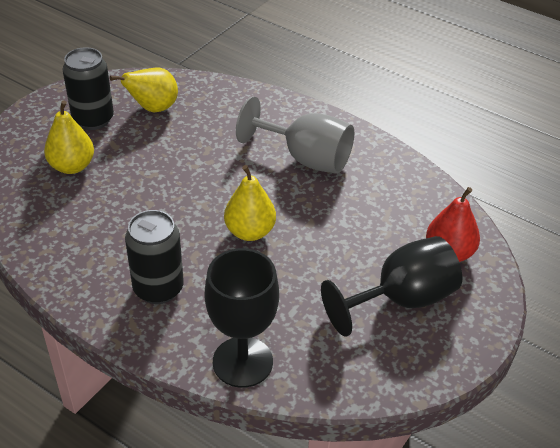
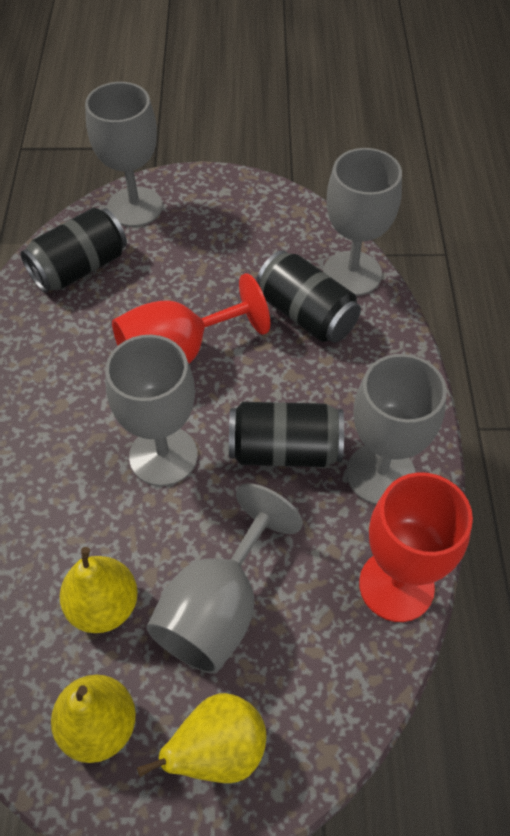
black can: 2 -> 3
black goblet: 2 -> 0
grey goblet: 1 -> 5
red goblet: 0 -> 2
red pear: 1 -> 0

